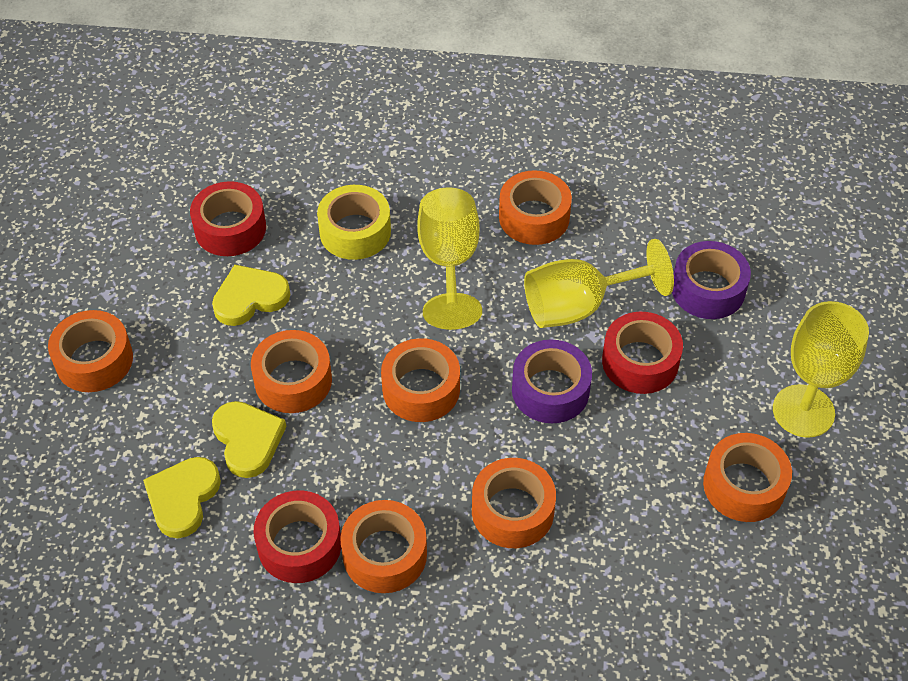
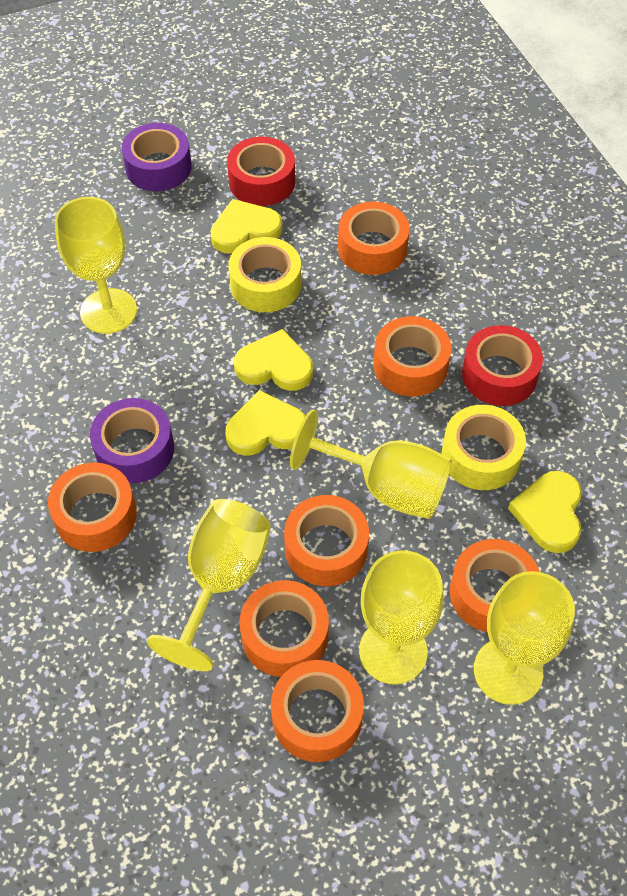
red tape: 3 -> 2
yellow goblet: 3 -> 5
yellow heart: 3 -> 4
yellow tape: 1 -> 2

